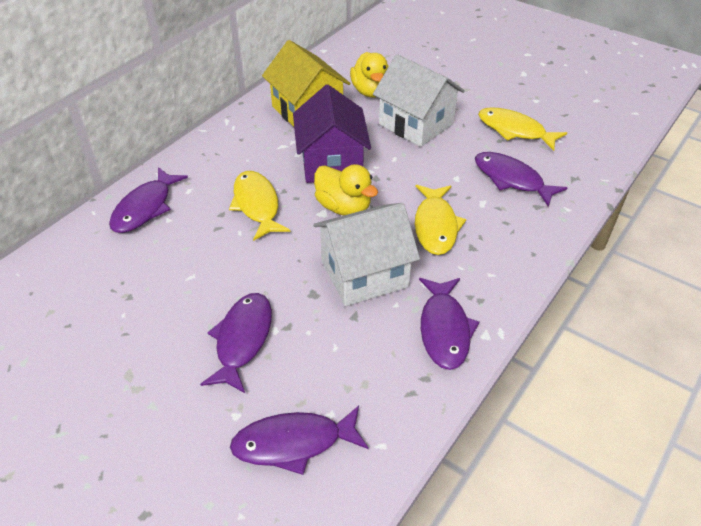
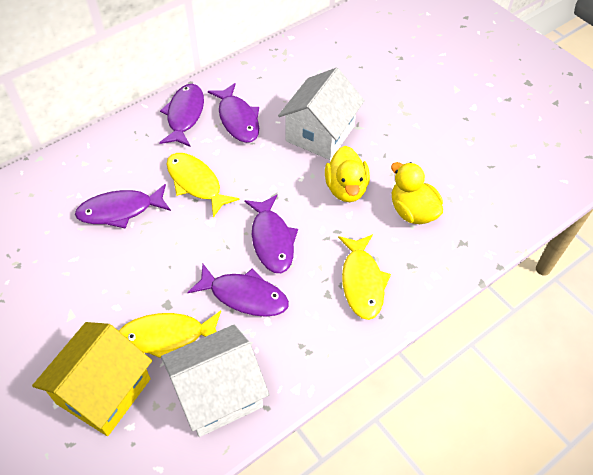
purple house: 1 -> 0

